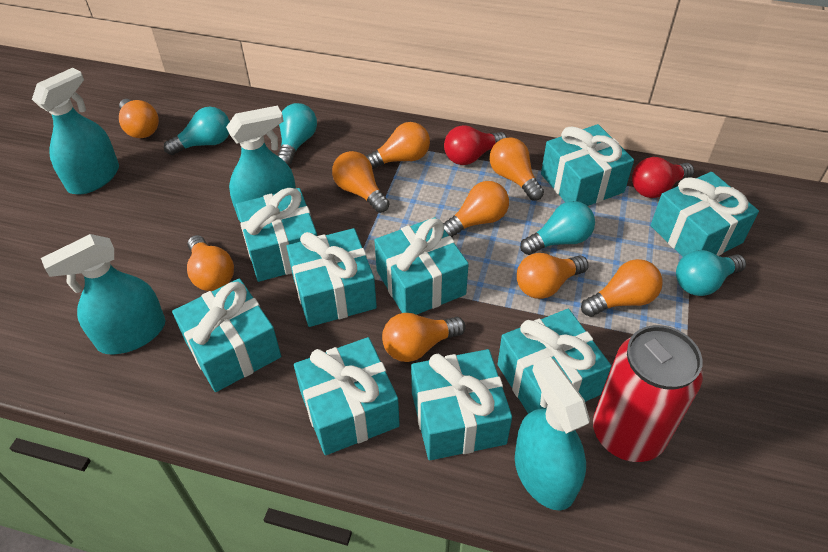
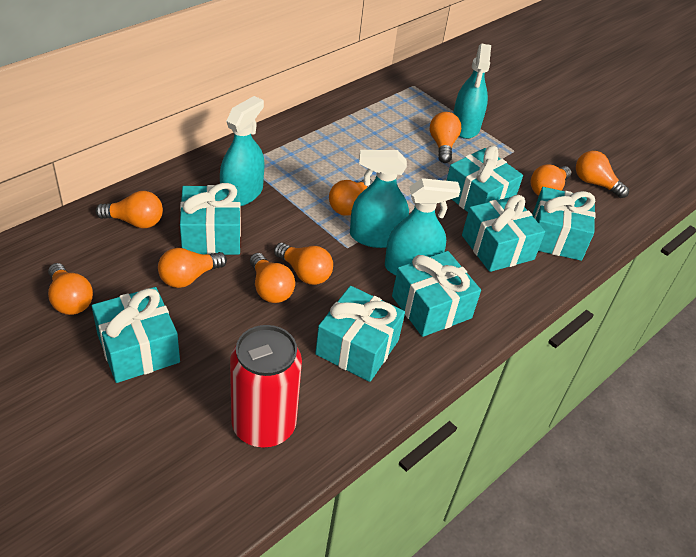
red light bulb: 2 -> 0
turquoise gift: 9 -> 7
turquoise light bulb: 4 -> 0

